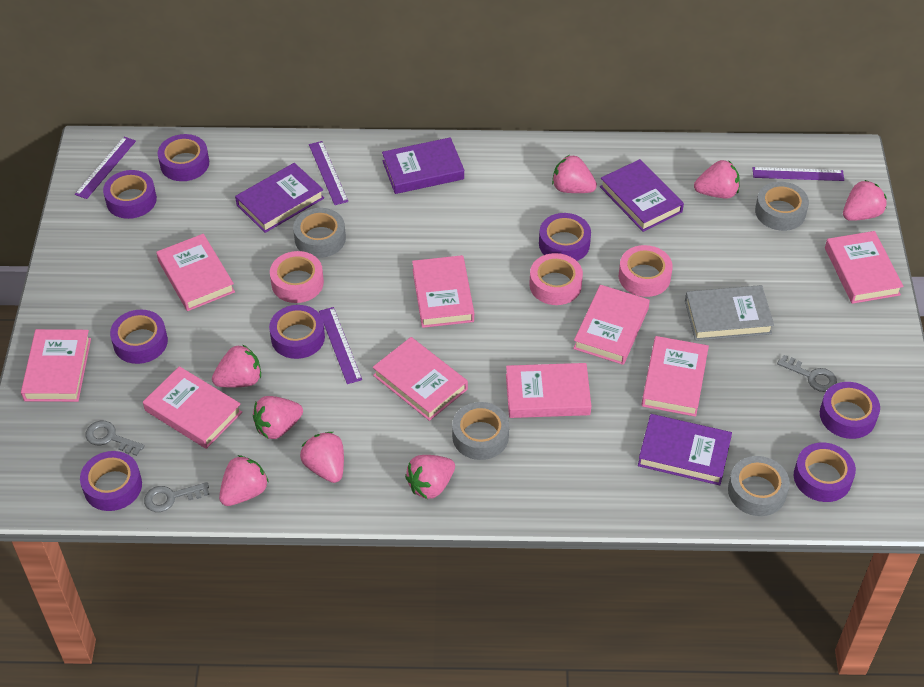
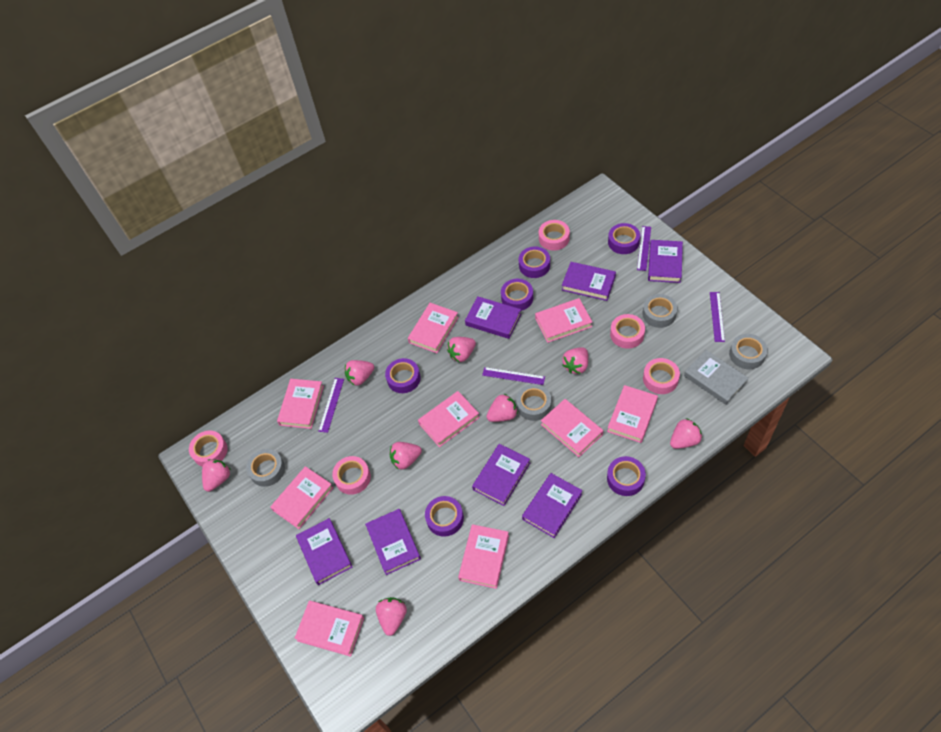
grey key: 3 -> 0
pink tape: 3 -> 5
purple book: 4 -> 7
purple tape: 8 -> 6

